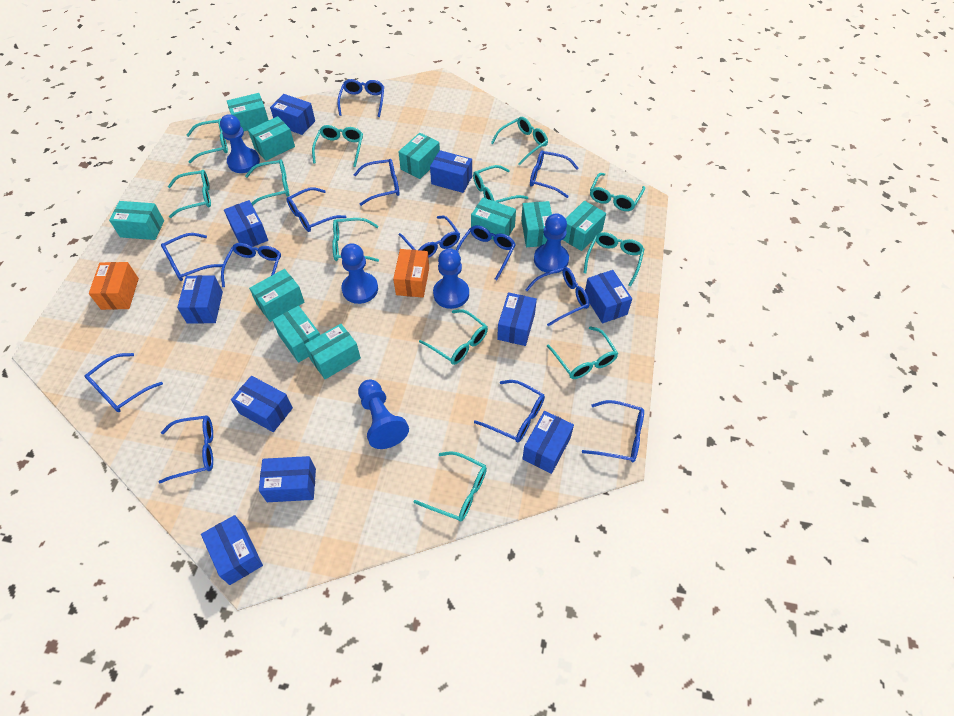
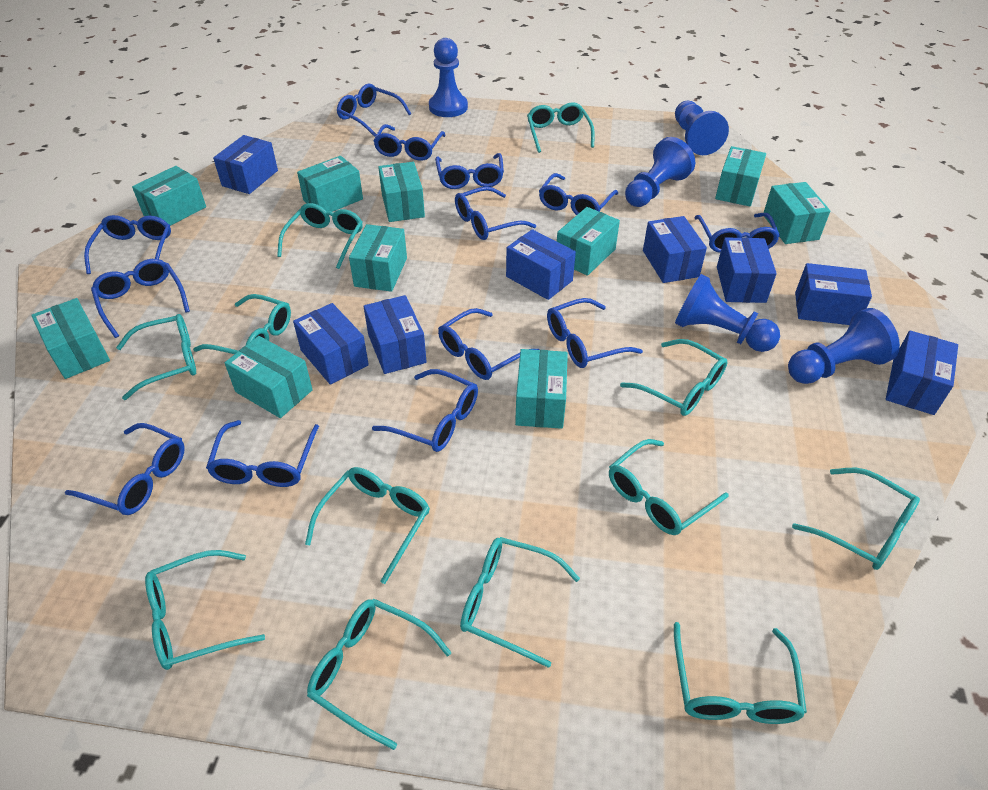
blue box: 10 -> 8
orange box: 2 -> 0

